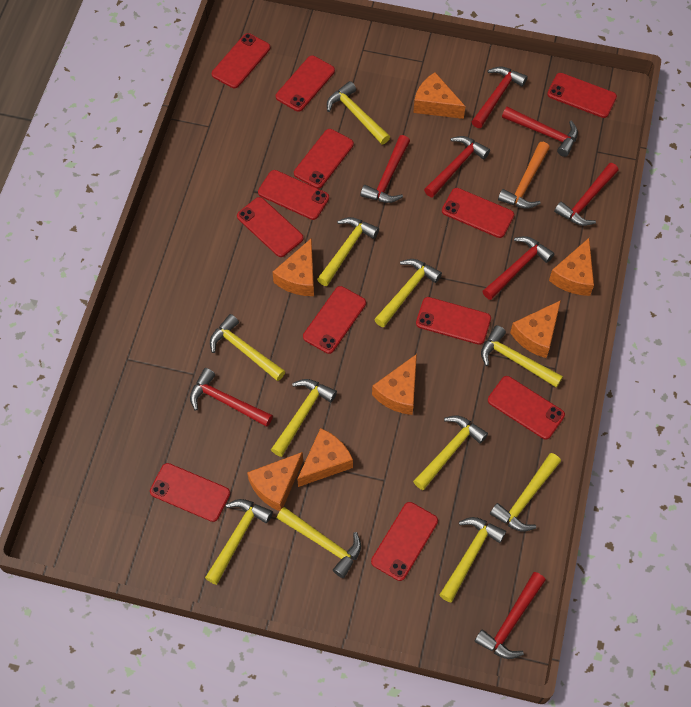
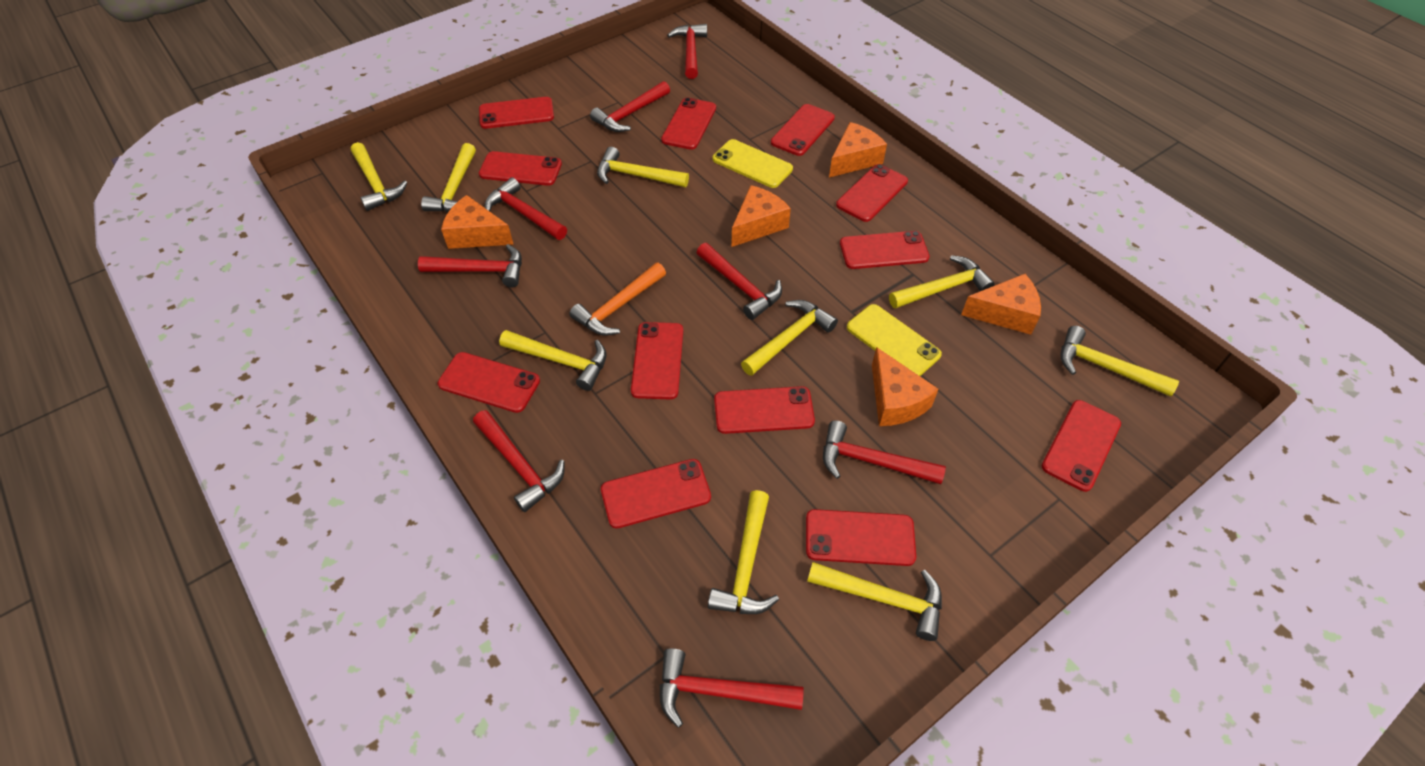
orange cheese: 7 -> 5
yellow hammer: 11 -> 9
yellow phone: 0 -> 2

